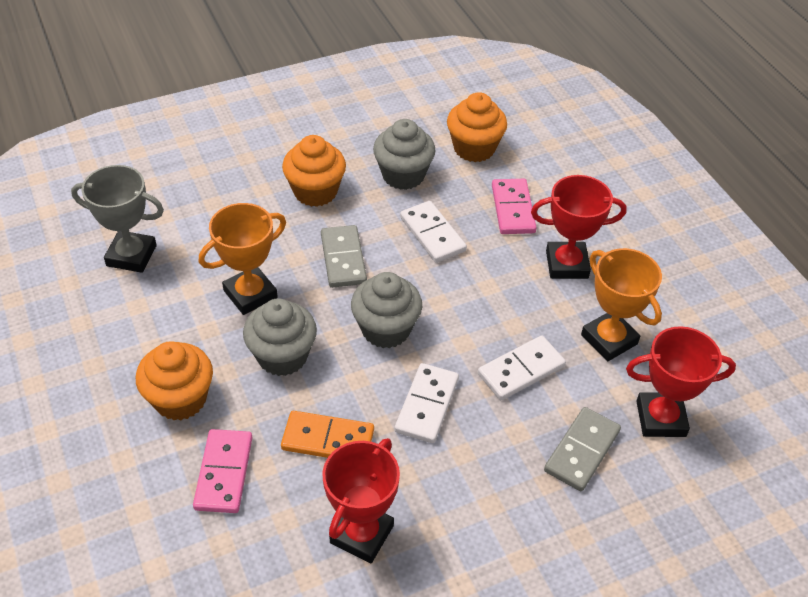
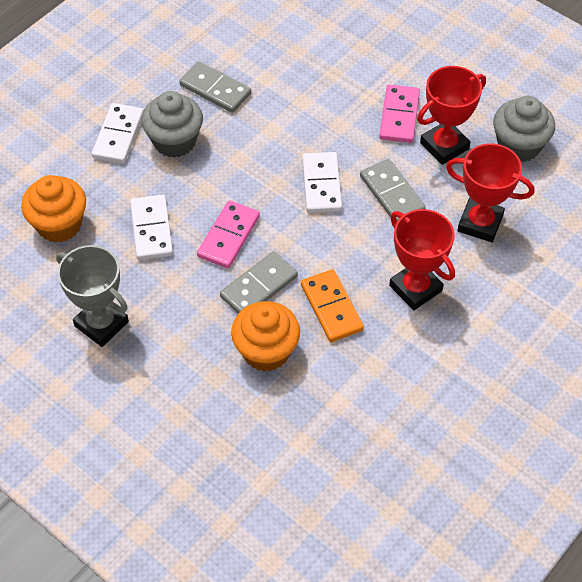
grey cupcake: 3 -> 2
grey domino: 2 -> 3
orange cupcake: 3 -> 2
orange trophy: 2 -> 0

